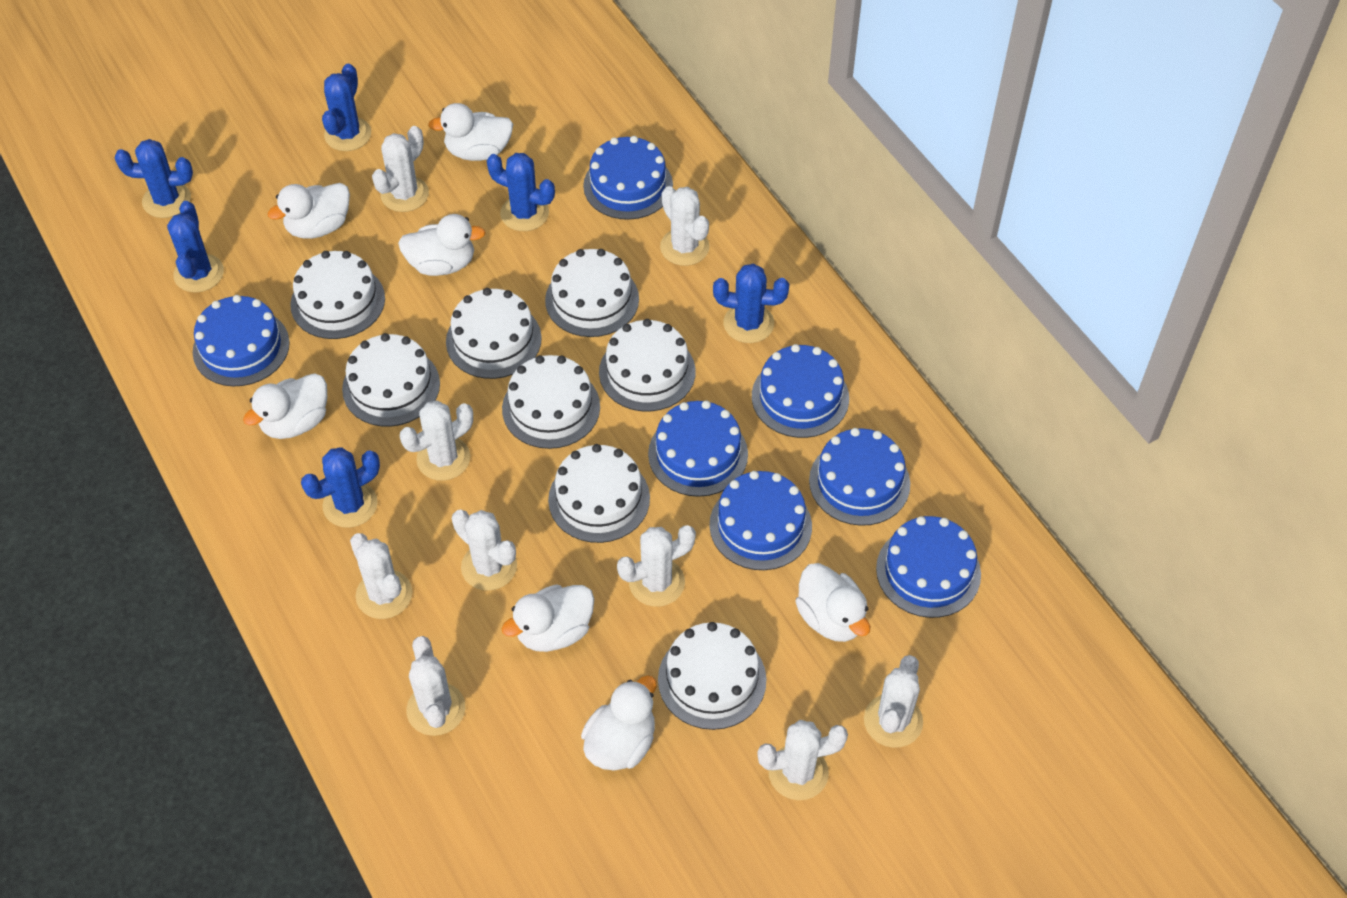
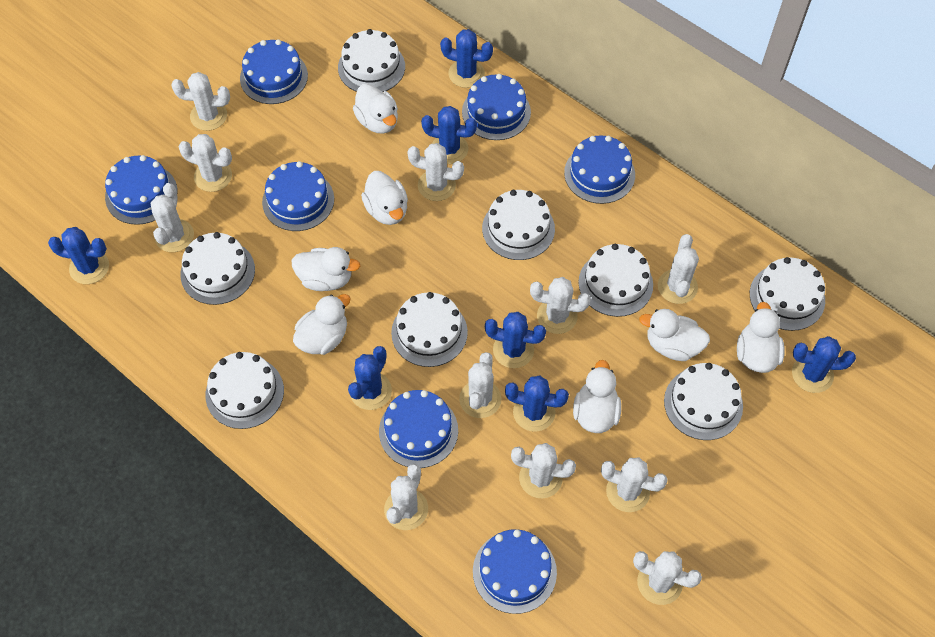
blue cactus: 6 -> 7
white cactus: 9 -> 11

